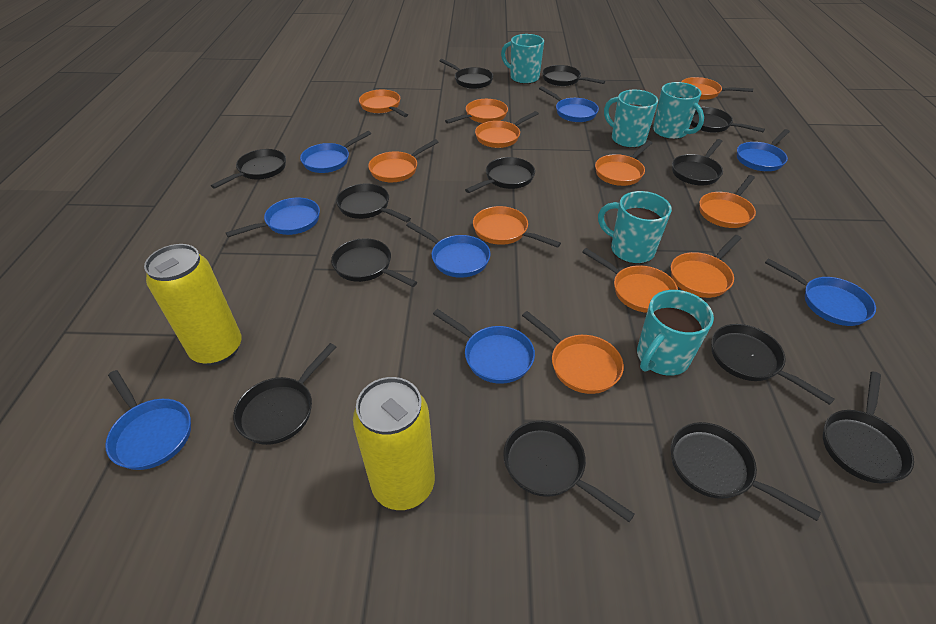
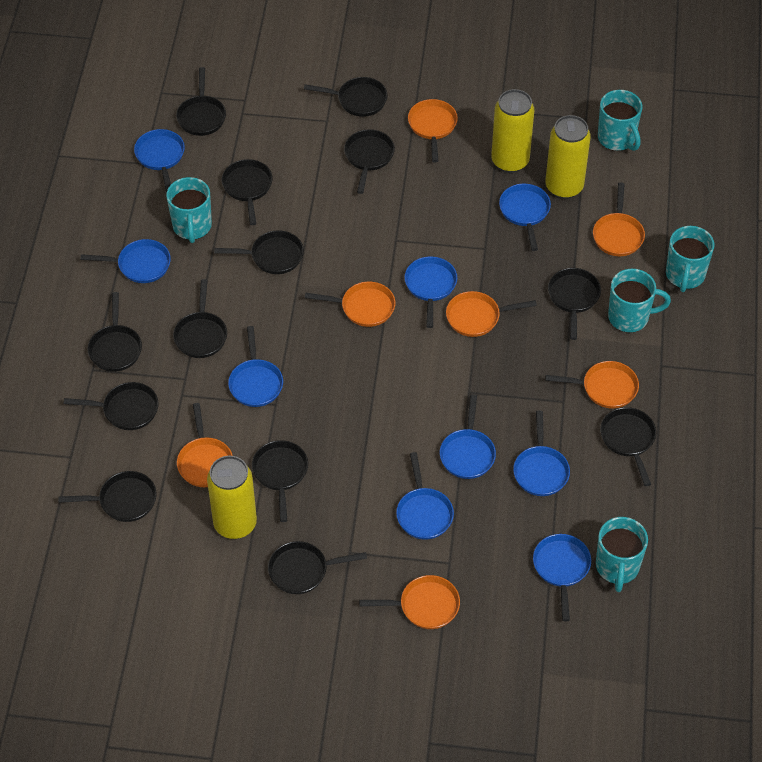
blue pan: 8 -> 9
orange pan: 11 -> 7
yellow can: 2 -> 3

